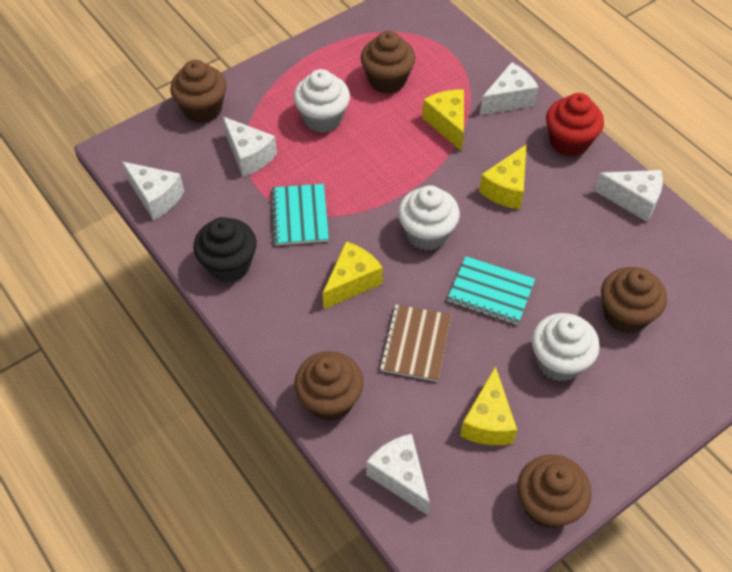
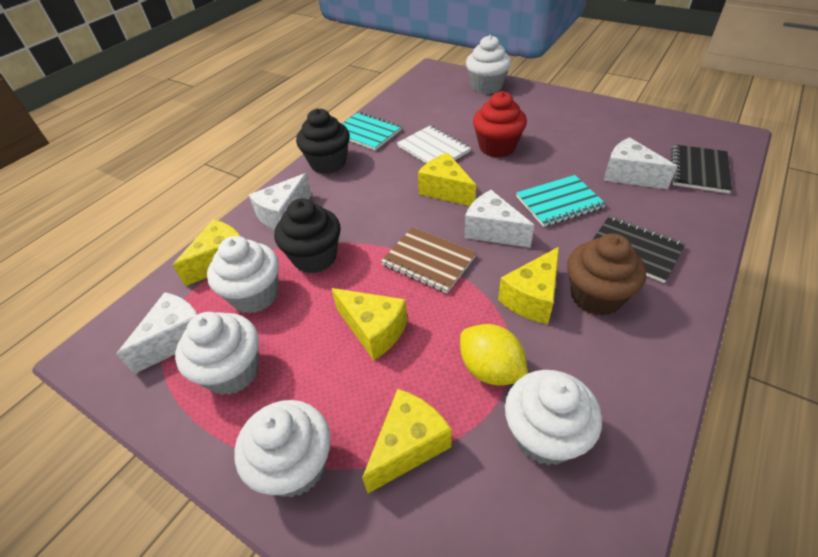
black cupcake: 1 -> 2
black notebook: 0 -> 2
brown cupcake: 5 -> 1
white cheese: 5 -> 4
white cupcake: 3 -> 5
white notebook: 0 -> 1
yellow cheese: 4 -> 5
yellow lemon: 0 -> 1

